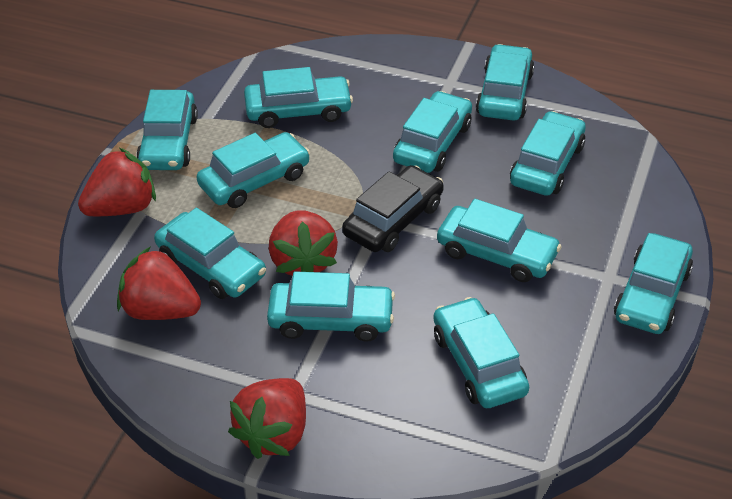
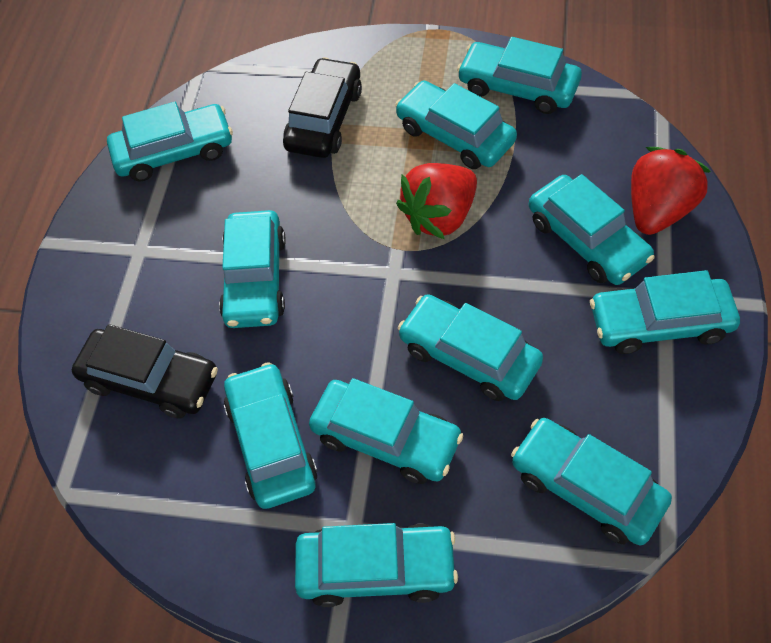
black car: 1 -> 2
red strawberry: 4 -> 2

